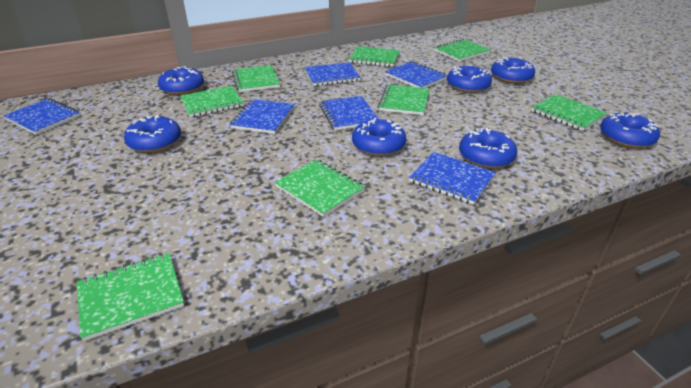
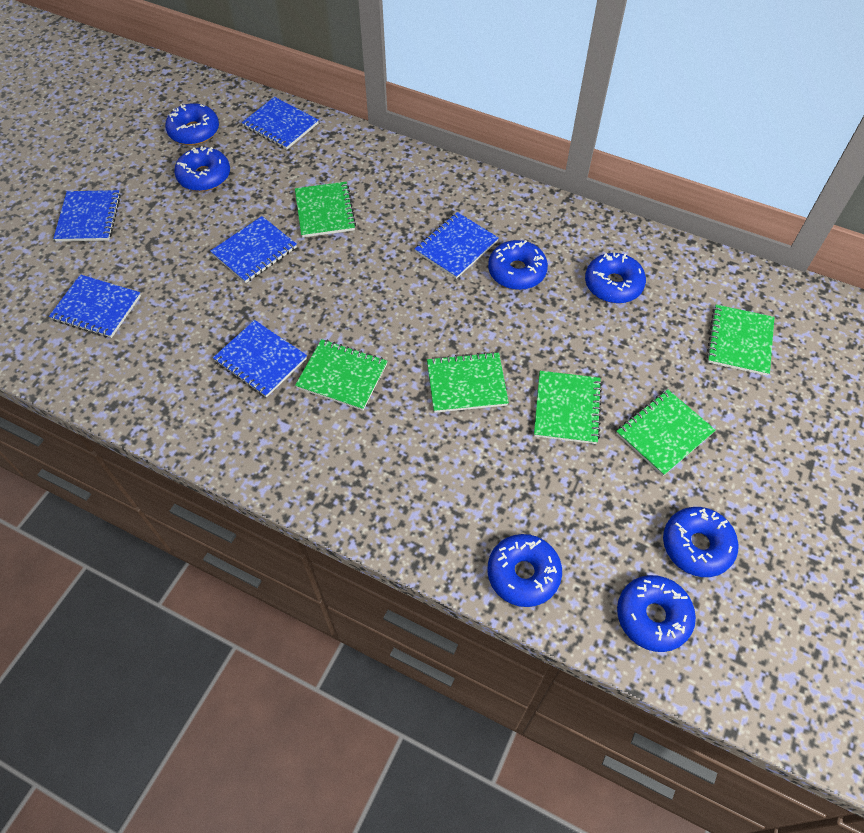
green notebook: 8 -> 6

